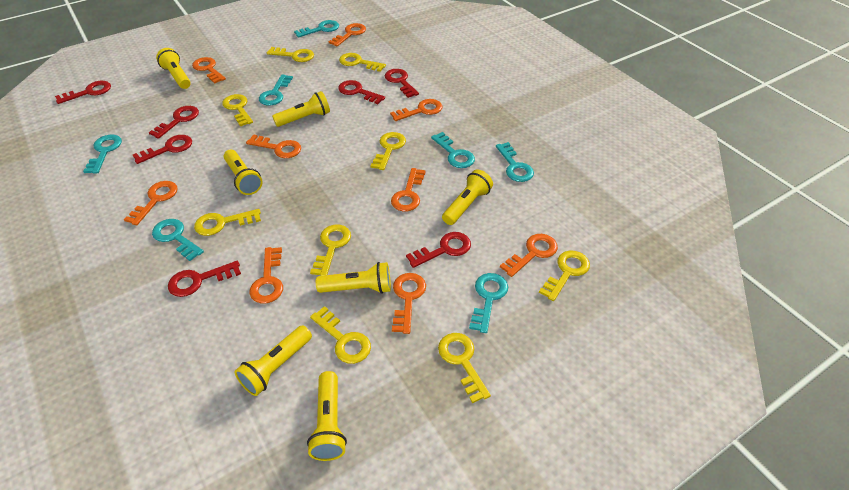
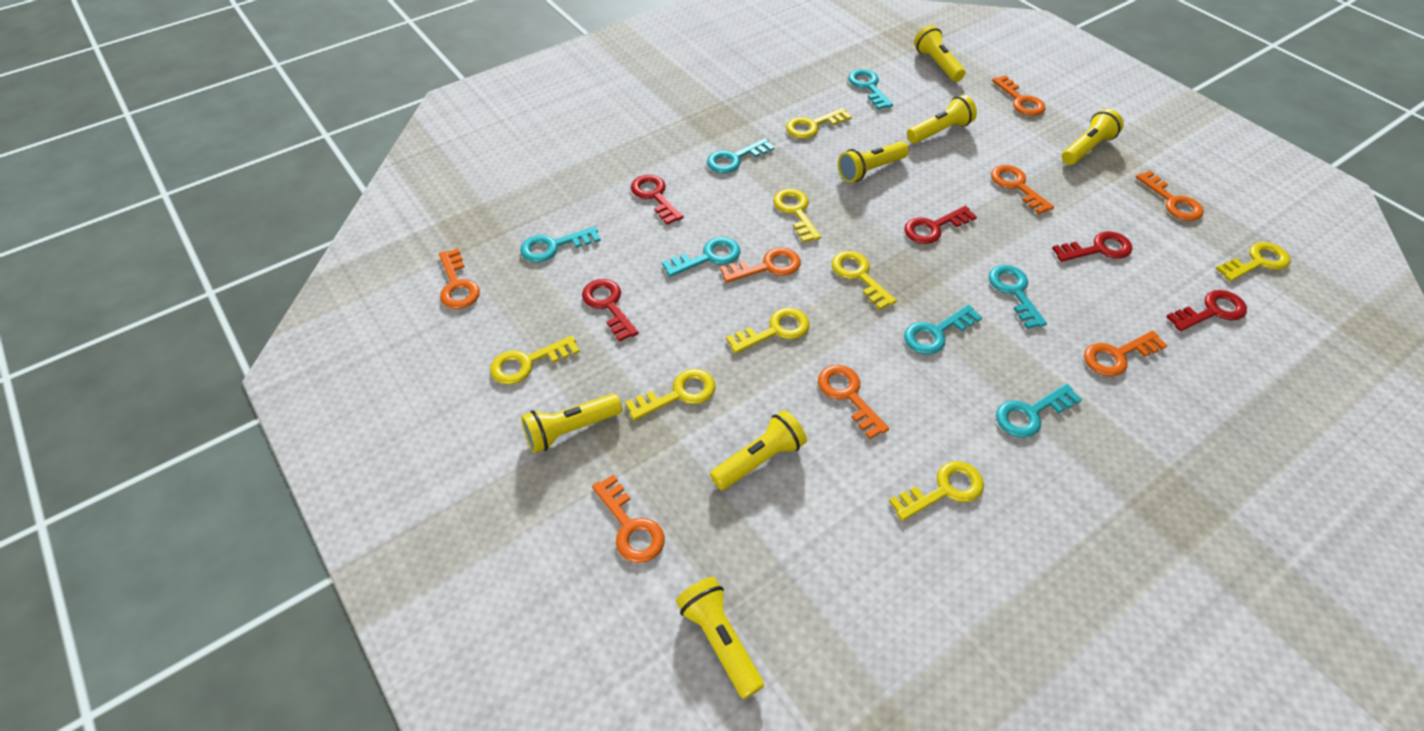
orange key: 9 -> 8
red key: 7 -> 5
yellow key: 9 -> 8

